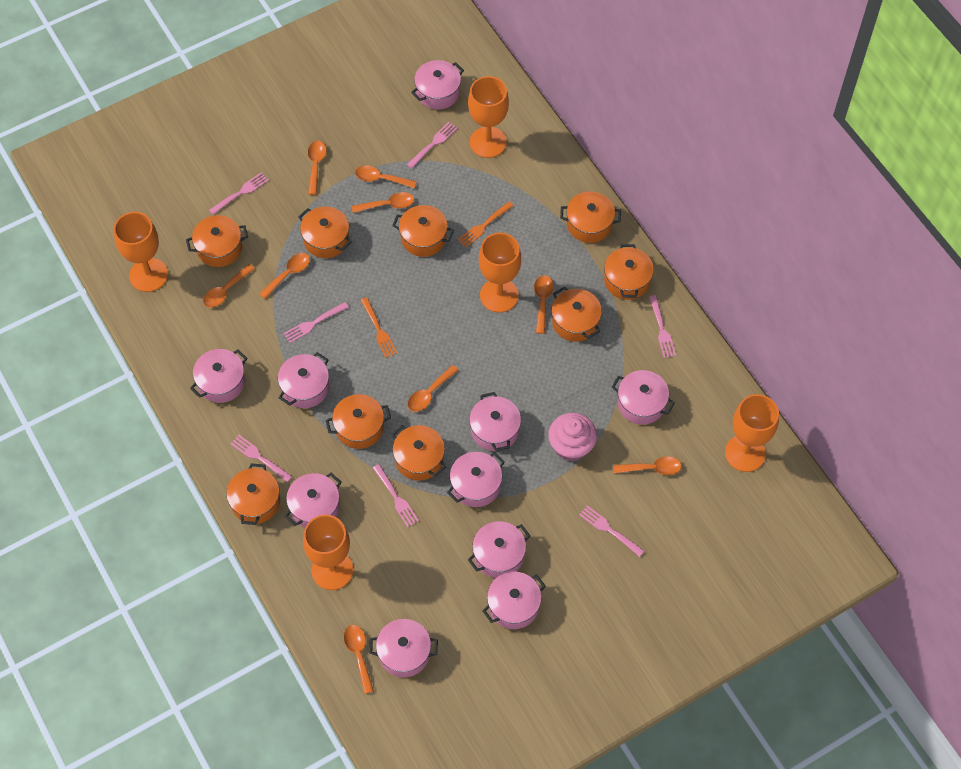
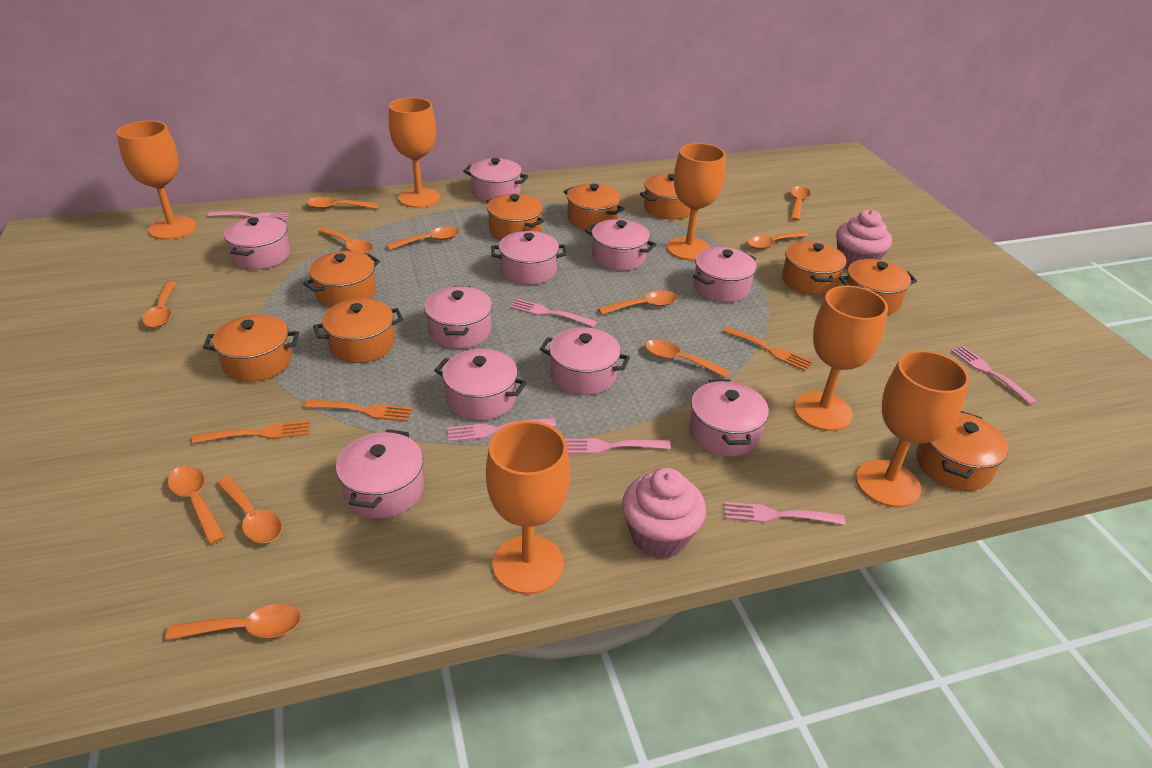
orange fork: 2 -> 3
orange goblet: 5 -> 6
orange spoon: 9 -> 11
pink cupcake: 1 -> 2
pink fork: 7 -> 6

